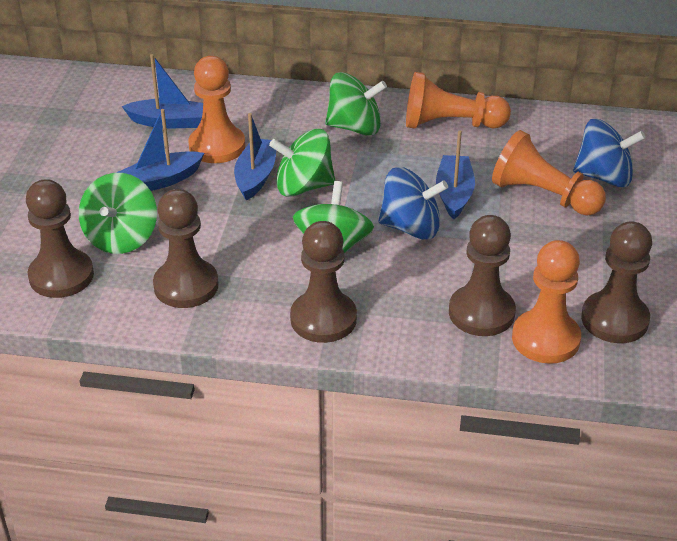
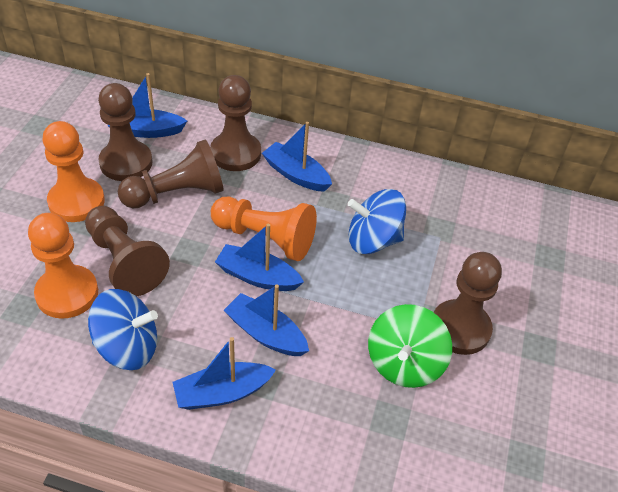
blue boat: 4 -> 5
green spinning top: 4 -> 1
orange pawn: 4 -> 3

